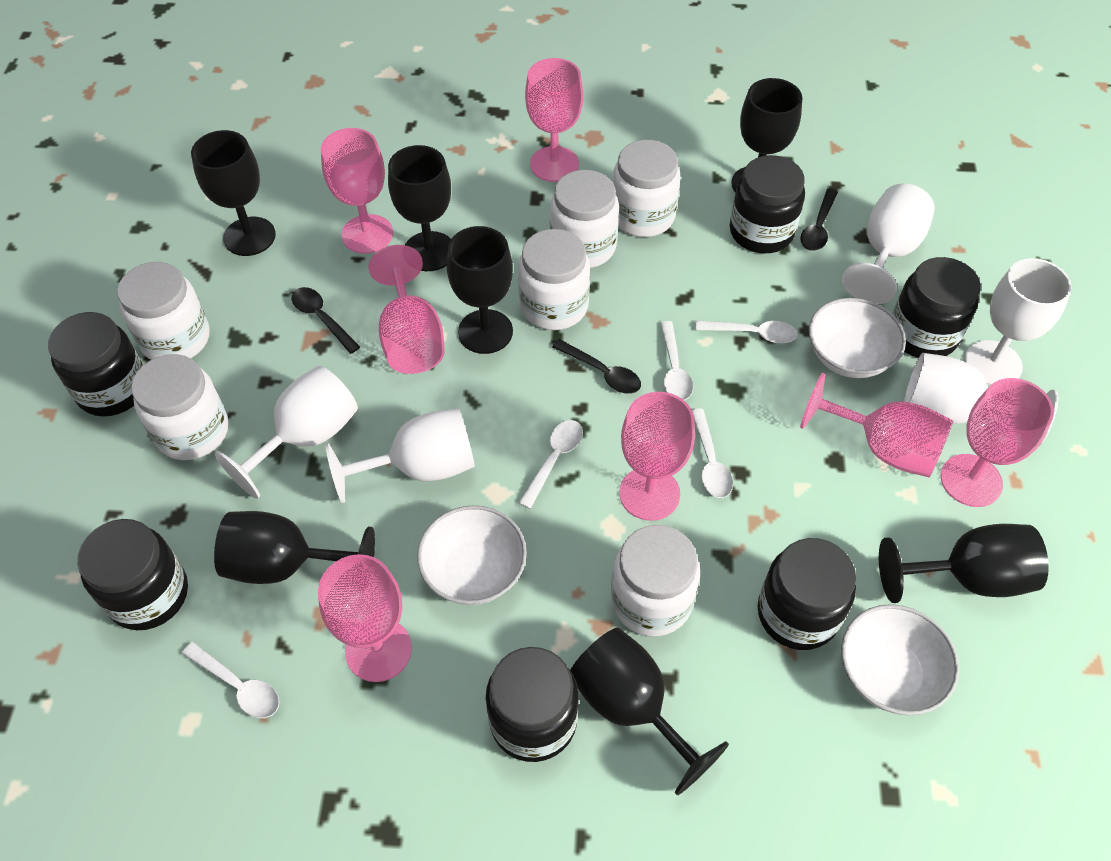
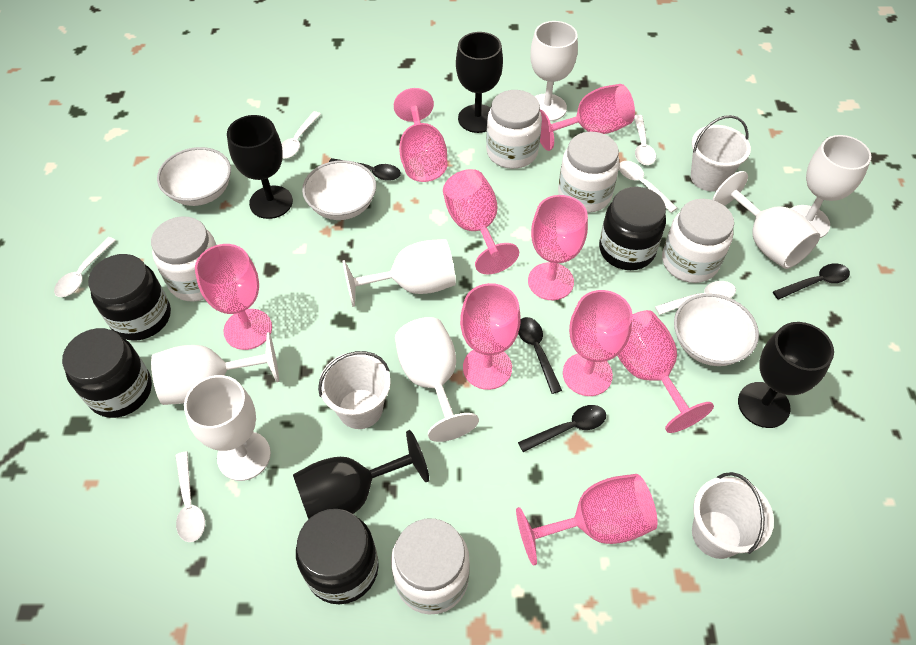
black goblet: 7 -> 4
black jar: 6 -> 4
black spoon: 3 -> 4
pink goblet: 7 -> 9
white bucket: 0 -> 3
white goblet: 5 -> 7
white jar: 6 -> 5
white spoon: 5 -> 6

